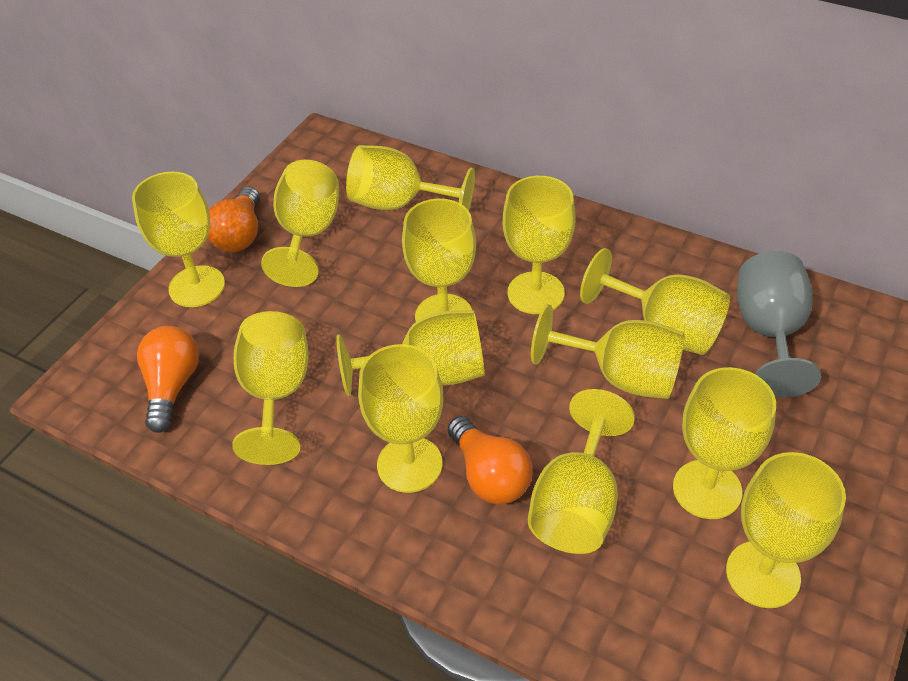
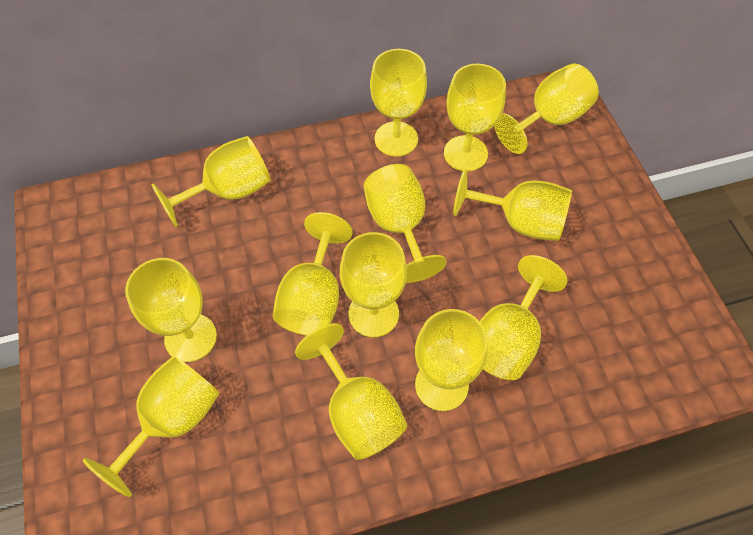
grey goblet: 1 -> 0
orange light bulb: 3 -> 0

